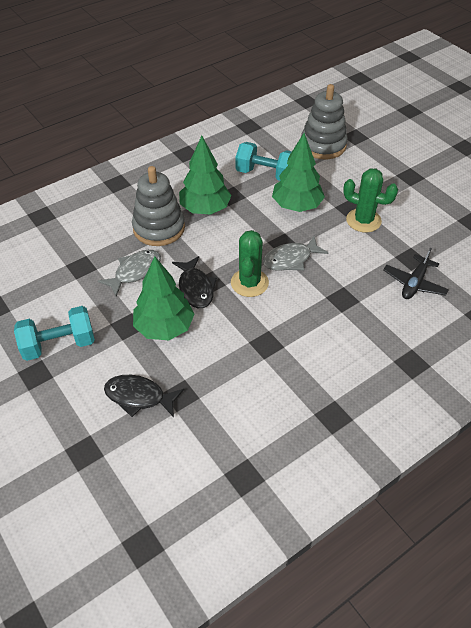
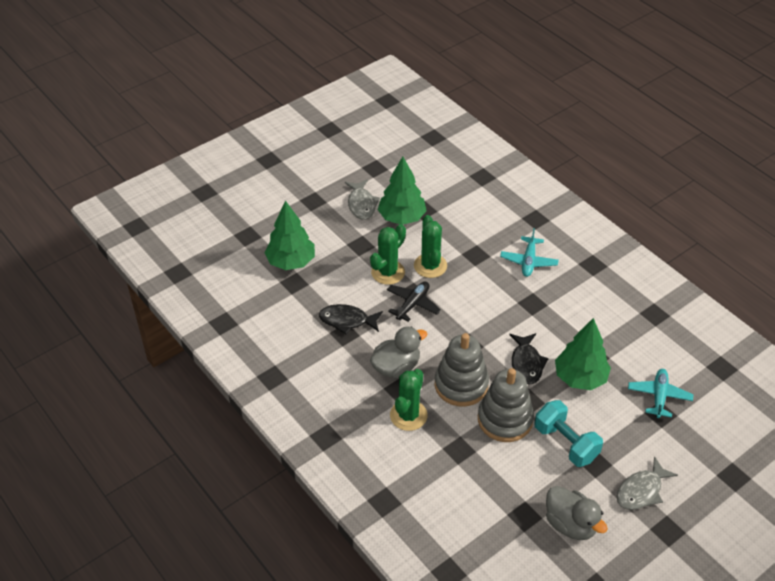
green cactus: 2 -> 3
grey duck: 0 -> 2
turquoise dumbbell: 2 -> 1
turquoise plane: 0 -> 2

